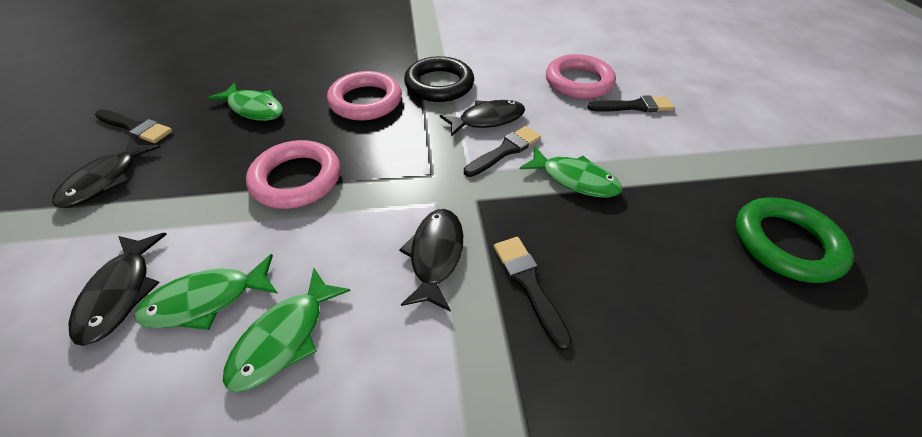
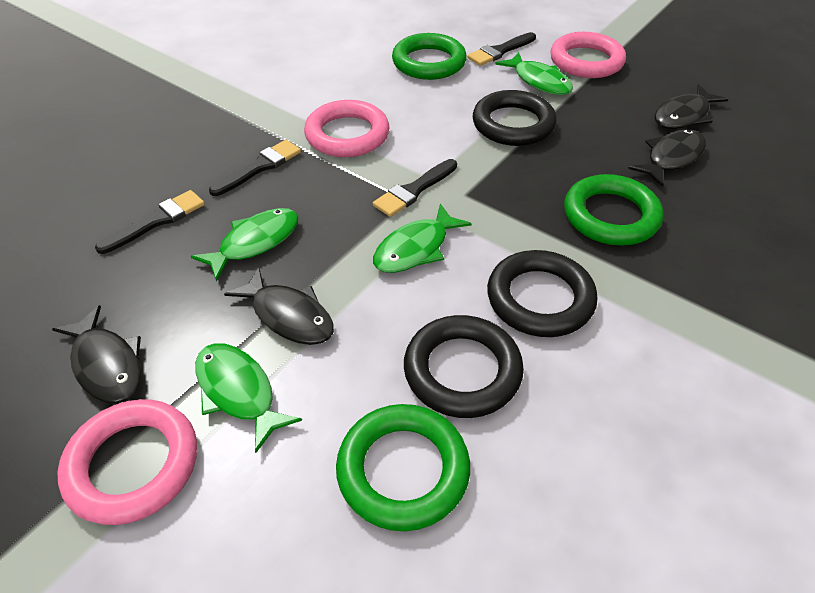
black ring: 1 -> 3
green ring: 1 -> 3

